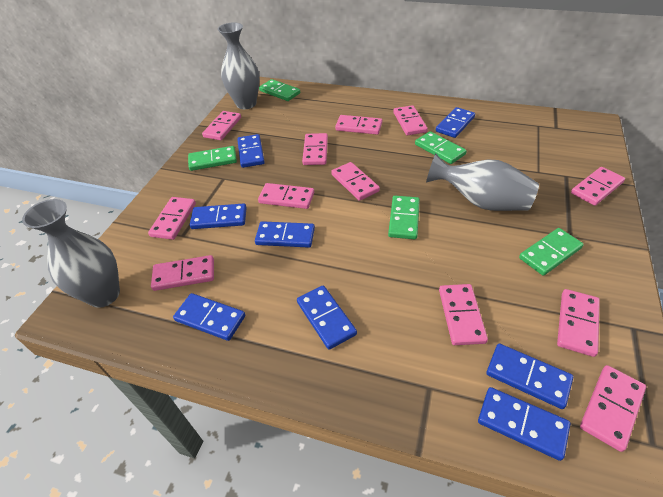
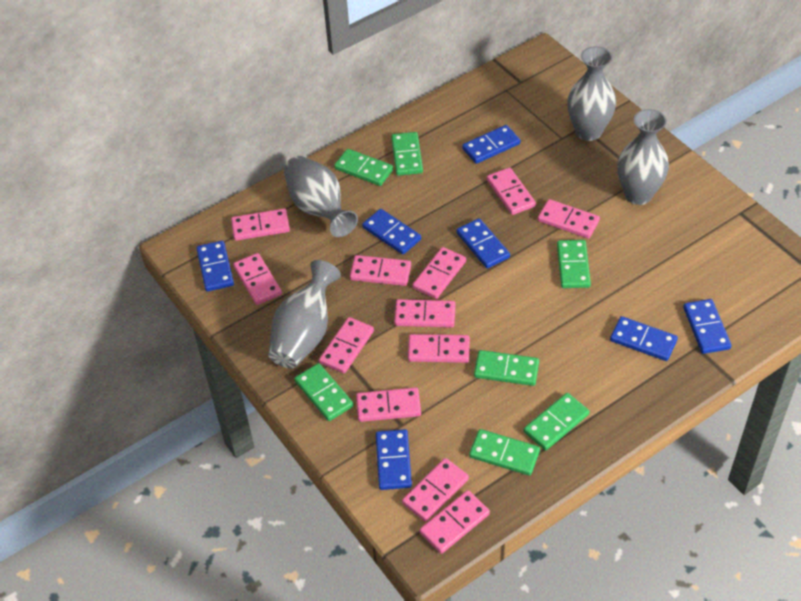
blue domino: 8 -> 7
green domino: 5 -> 7
grey vase: 3 -> 4

